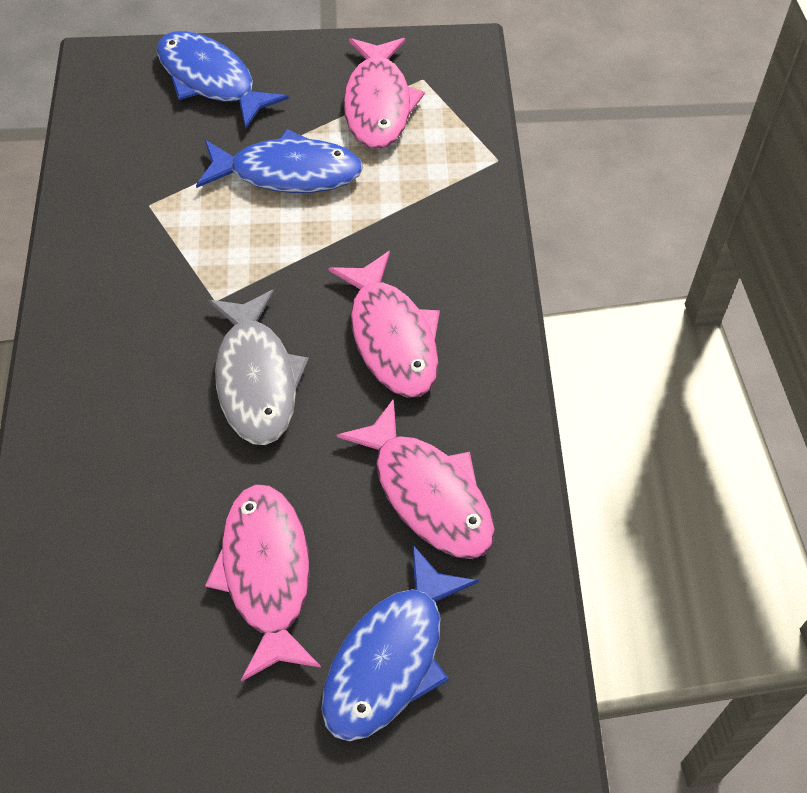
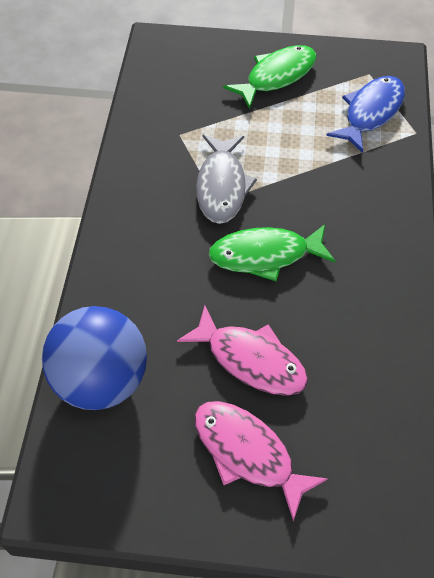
blue ball: 0 -> 1
blue fish: 3 -> 1
green fish: 0 -> 2
pink fish: 4 -> 2

